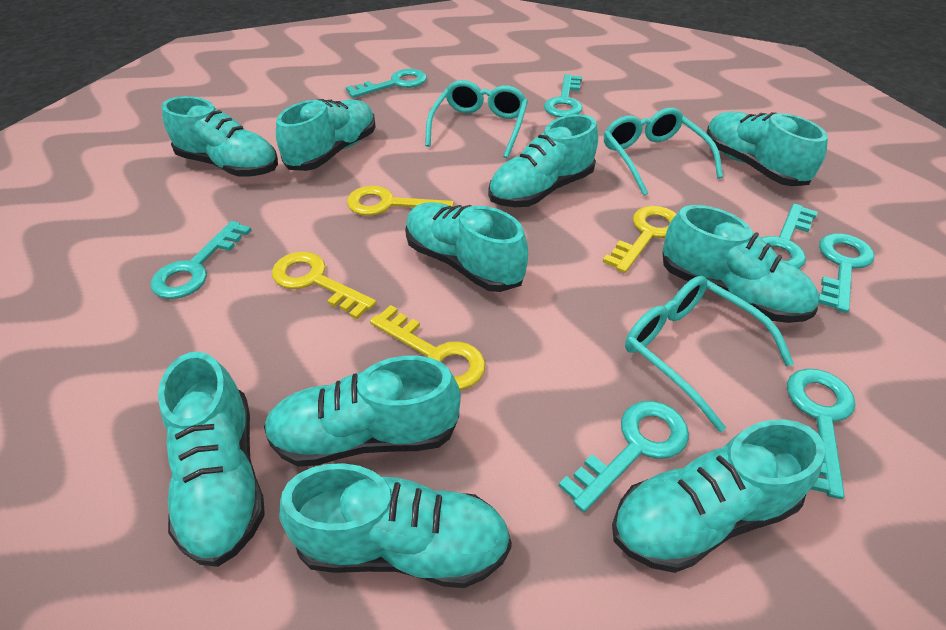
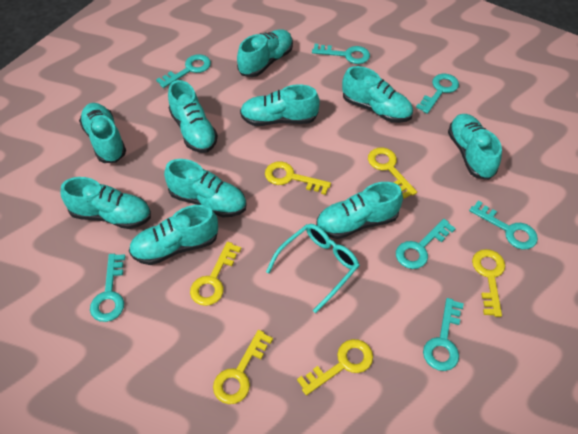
turquoise glasses: 3 -> 1
yellow key: 4 -> 6

